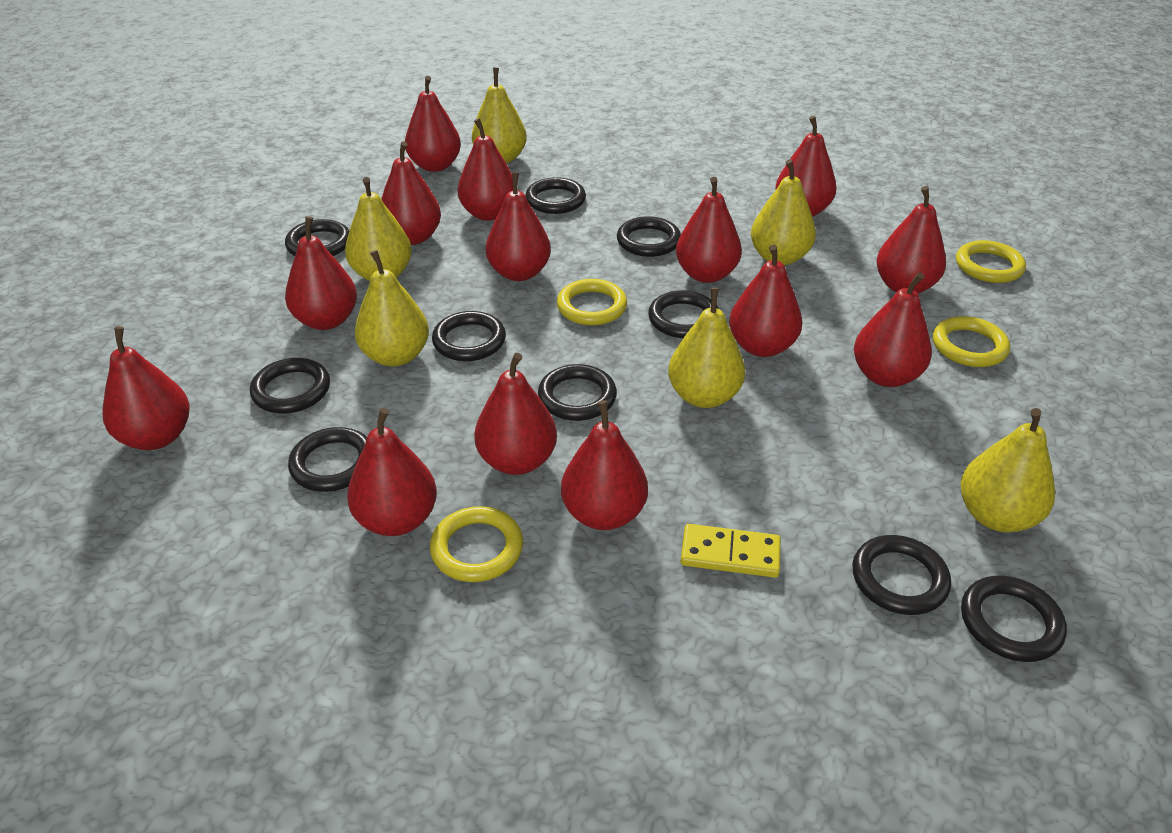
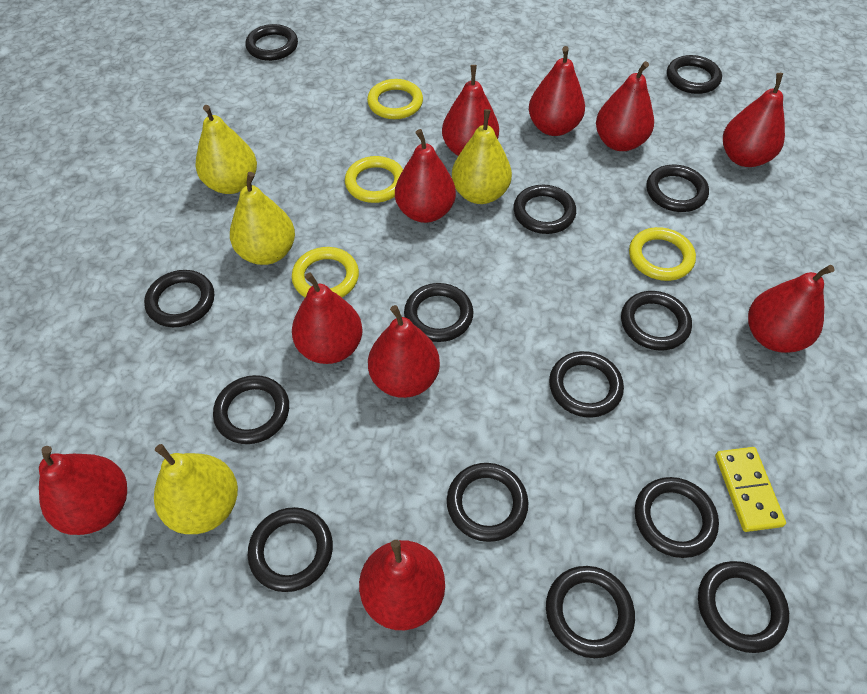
black ring: 10 -> 14
red pear: 14 -> 10
yellow pear: 6 -> 4

